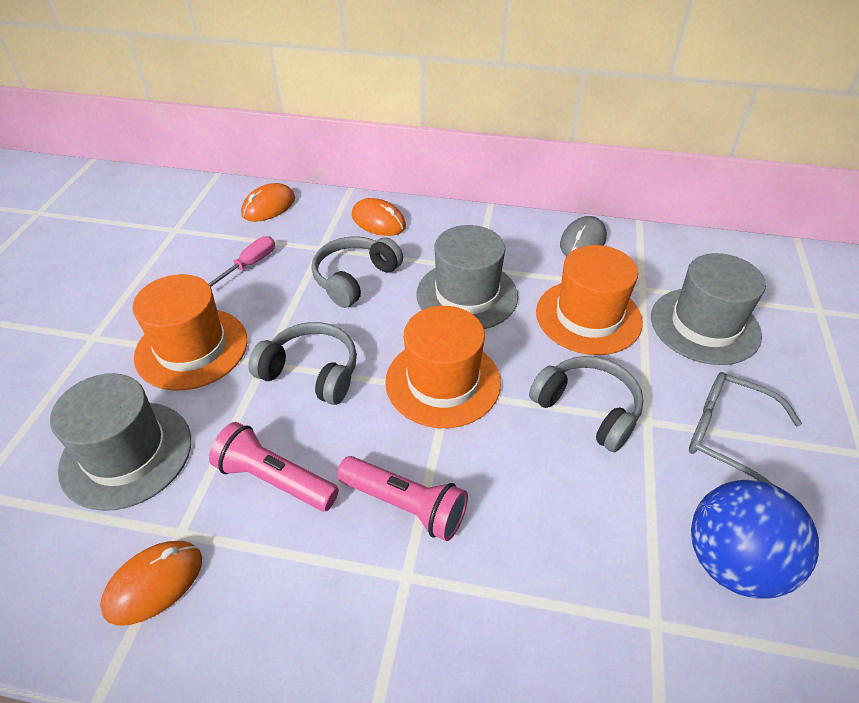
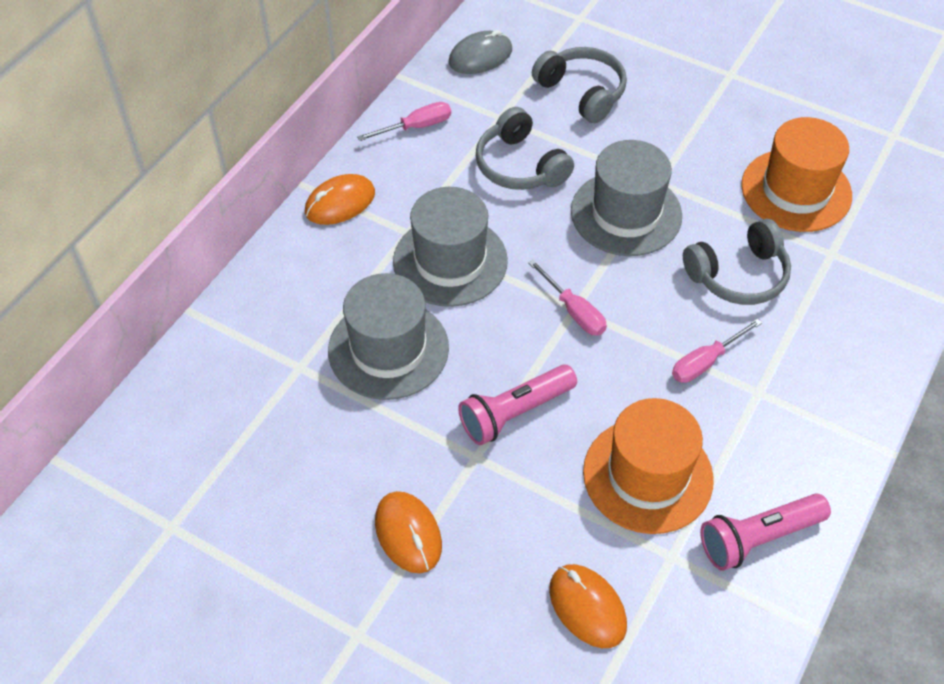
blue ball: 1 -> 0
grey glasses: 1 -> 0
orange hat: 3 -> 2
pink screwdriver: 1 -> 3

